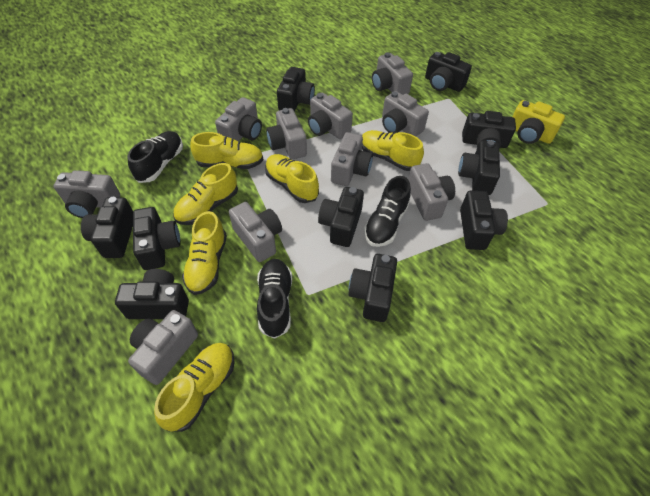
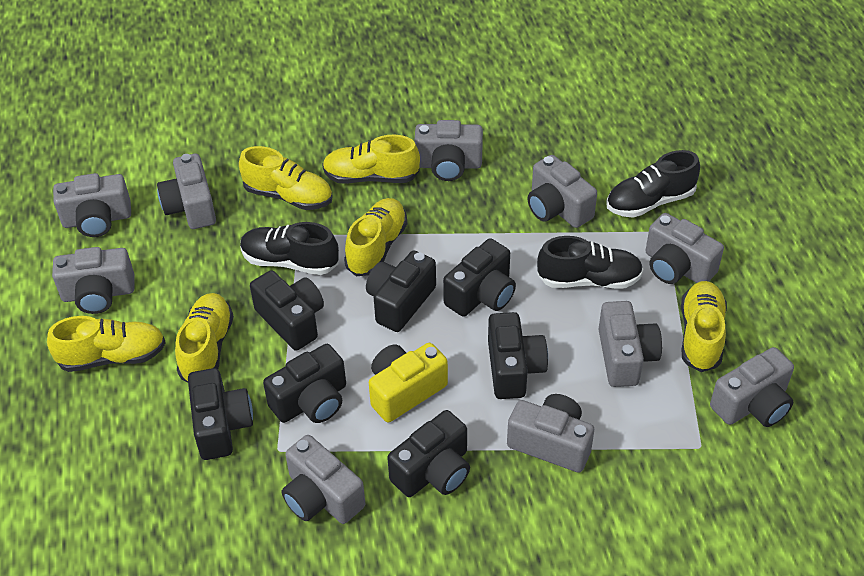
black camera: 10 -> 7

